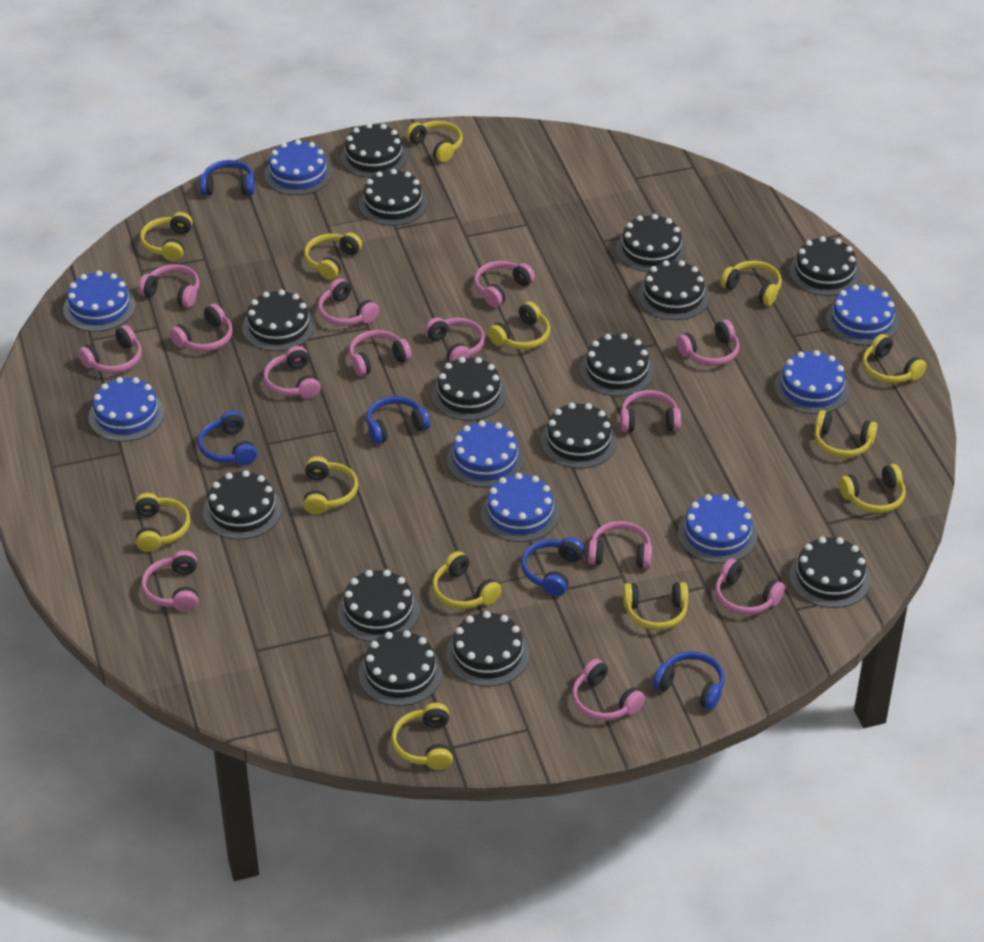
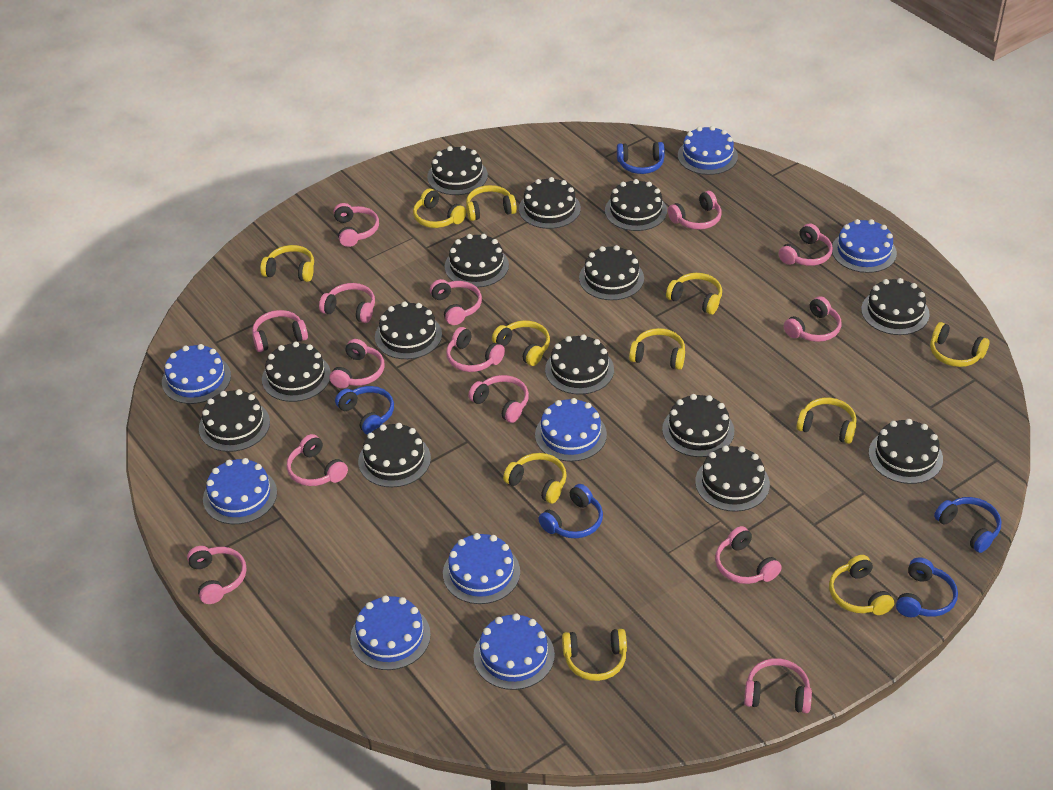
yellow headphones: 13 -> 11

